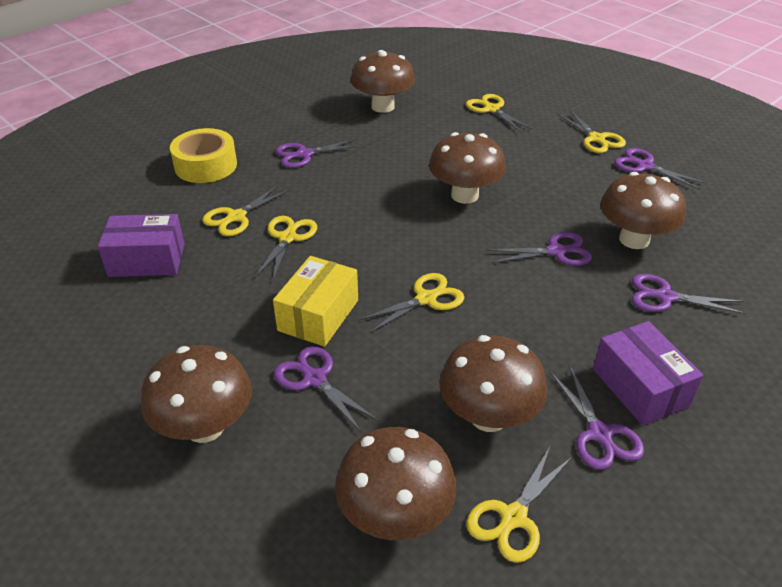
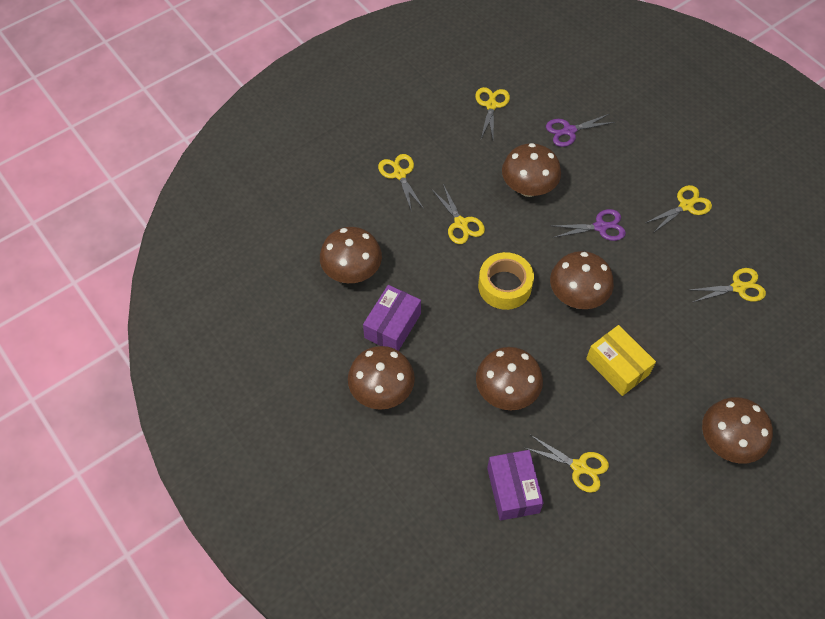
purple scissors: 6 -> 2

